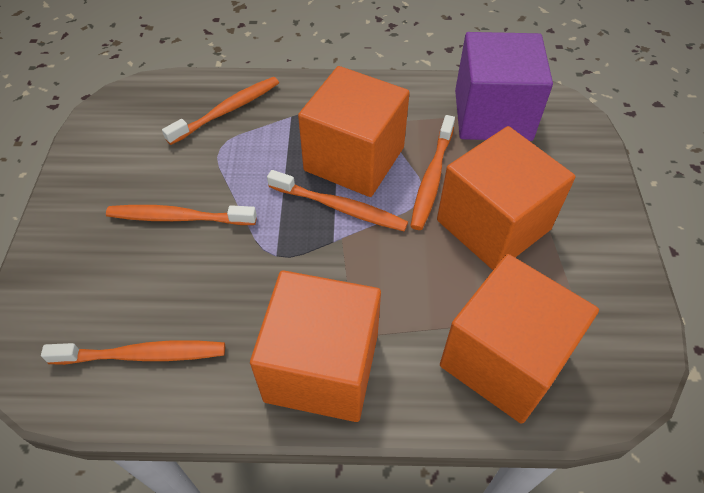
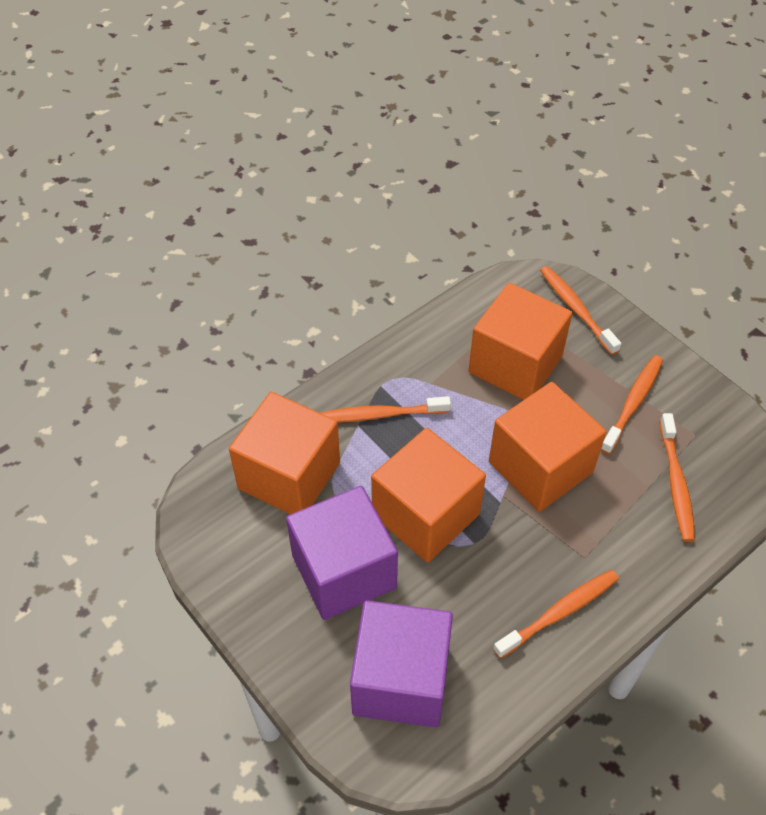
purple cube: 1 -> 2

